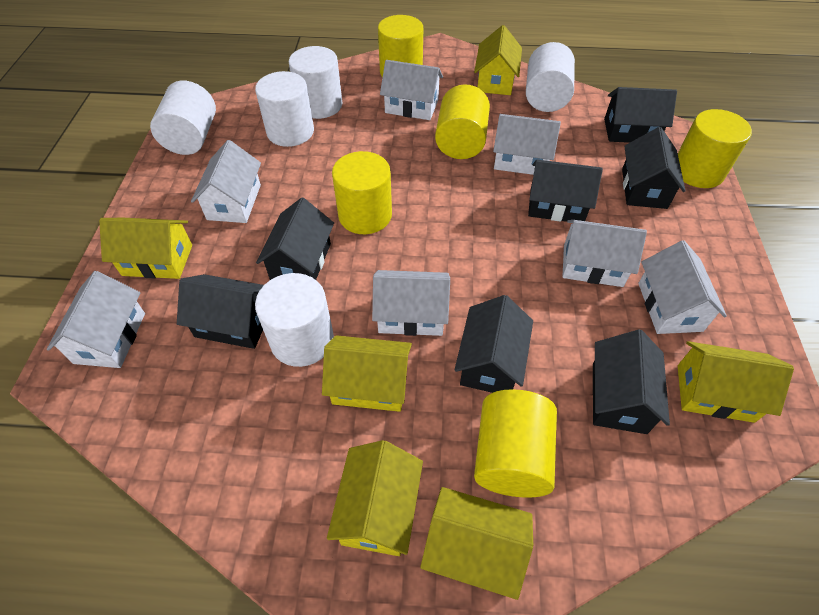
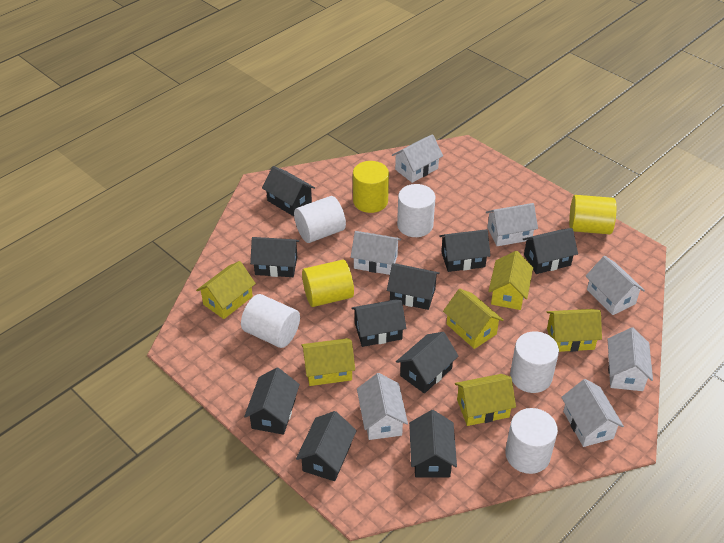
black house: 7 -> 10
yellow cylinder: 5 -> 3

